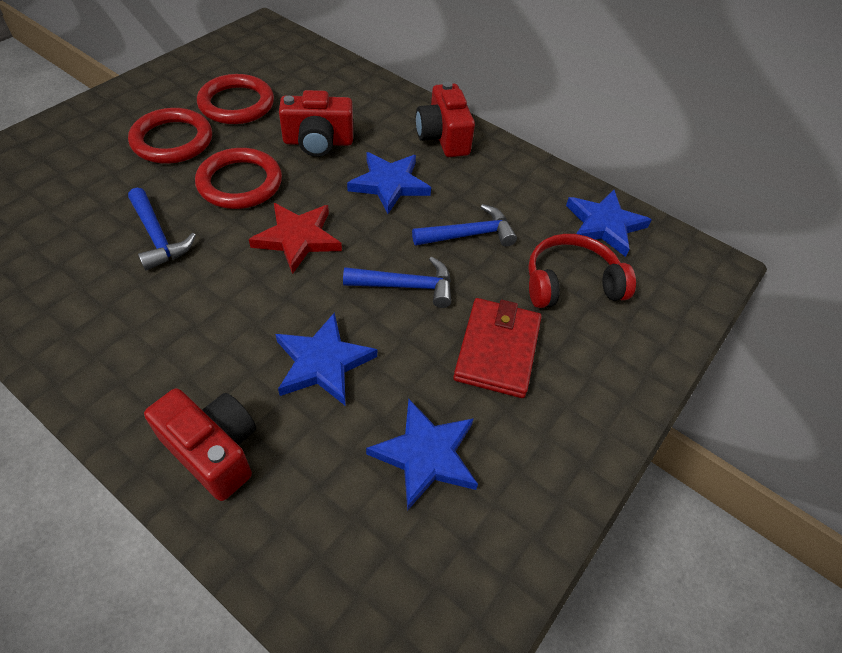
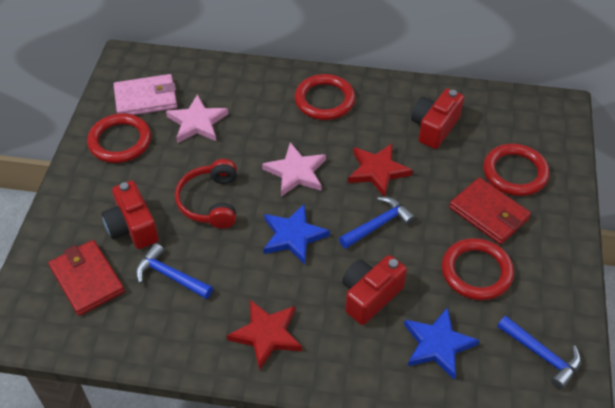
blue star: 4 -> 2
pink star: 0 -> 2
pink wallet: 0 -> 1
red ring: 3 -> 4
red star: 1 -> 2
red wallet: 1 -> 2

